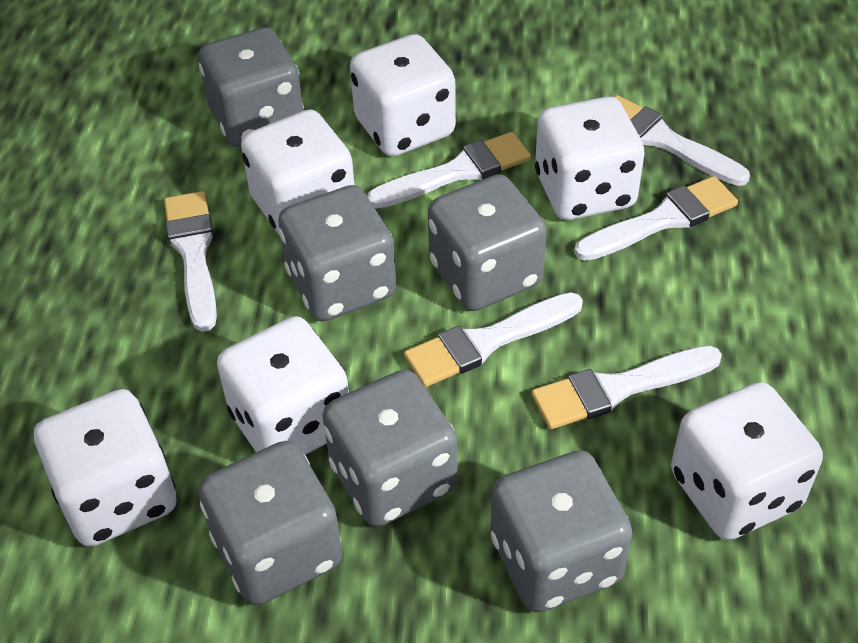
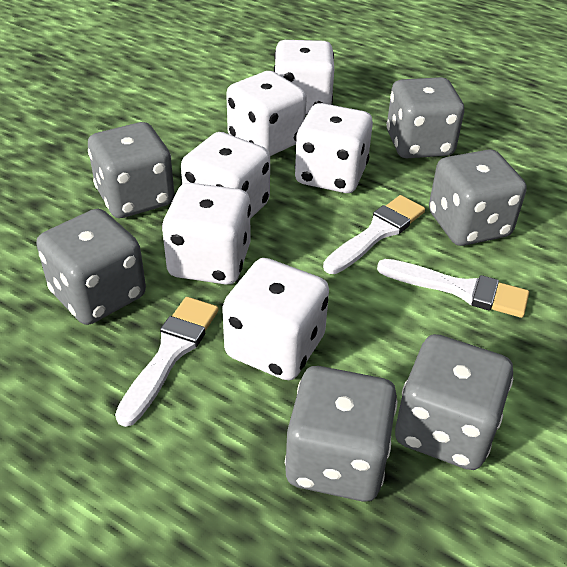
white brush: 6 -> 3

